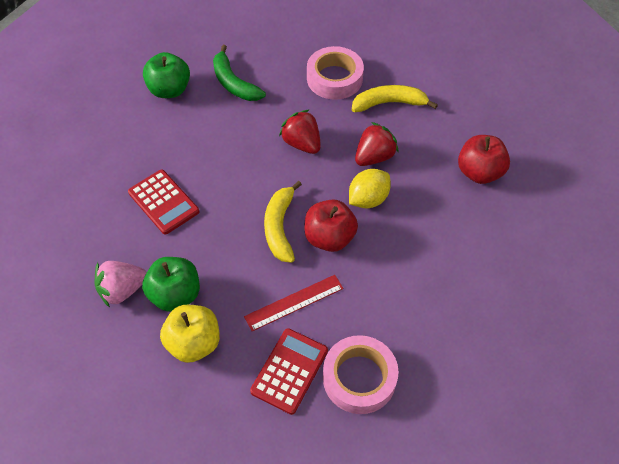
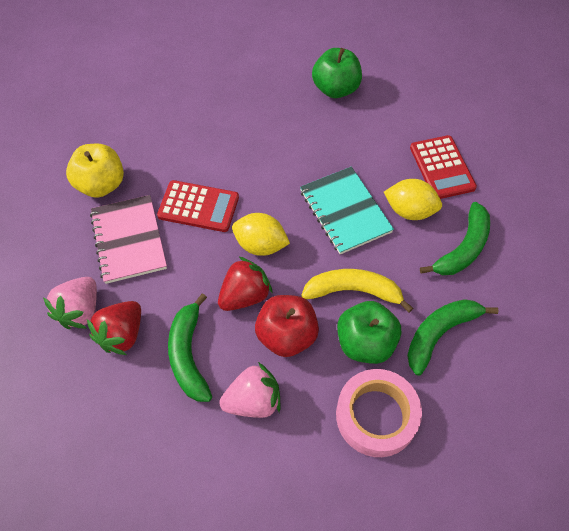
green banana: 1 -> 3
pink notebook: 0 -> 1
pink strawberry: 1 -> 2
pink tape: 2 -> 1
red apple: 2 -> 1
red ruler: 1 -> 0
turquoise notebook: 0 -> 1
yellow banana: 2 -> 1
yellow lemon: 1 -> 2

